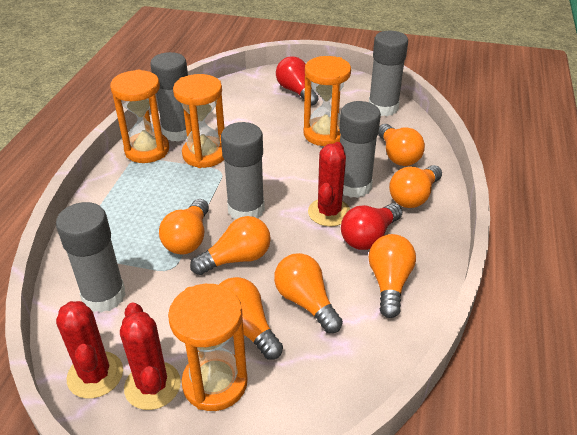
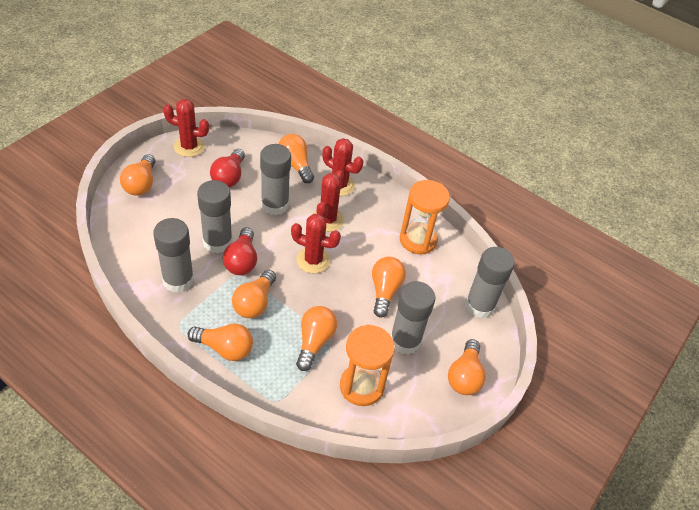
orange hourglass: 4 -> 2
red cactus: 3 -> 4

